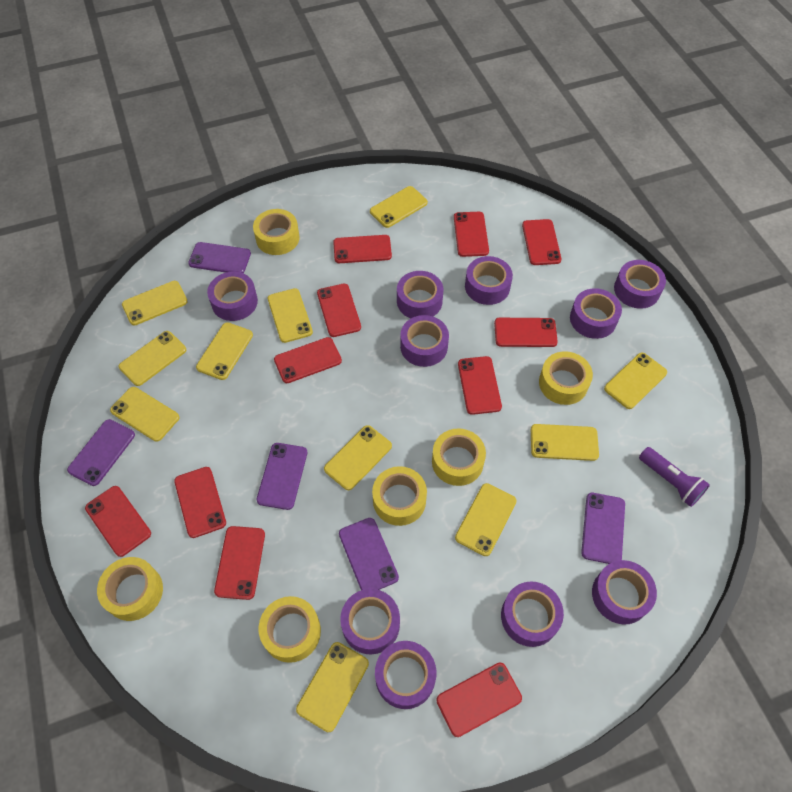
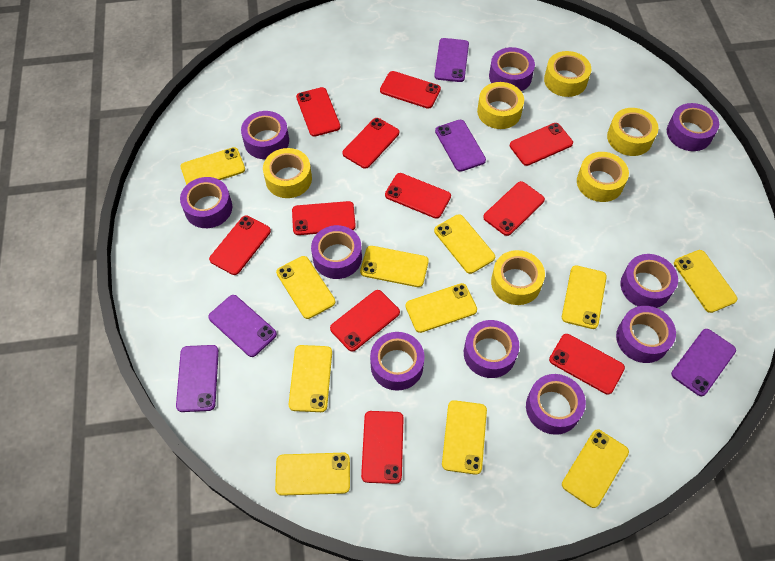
purple flashlight: 1 -> 0

